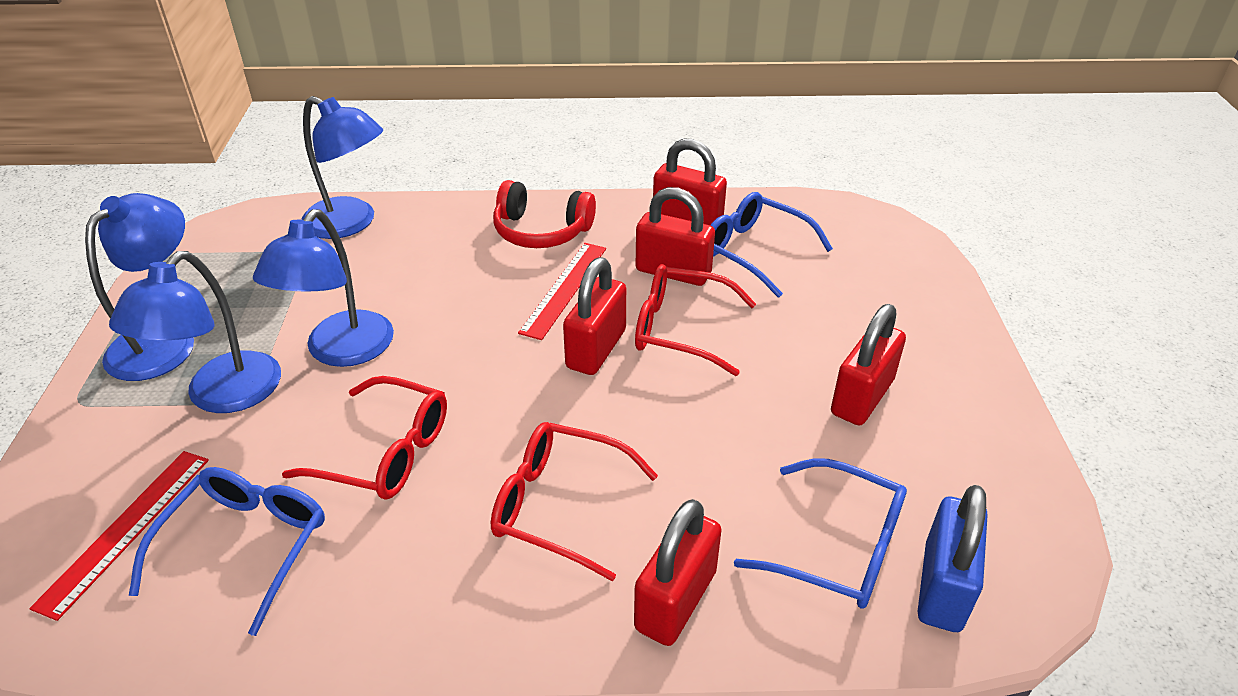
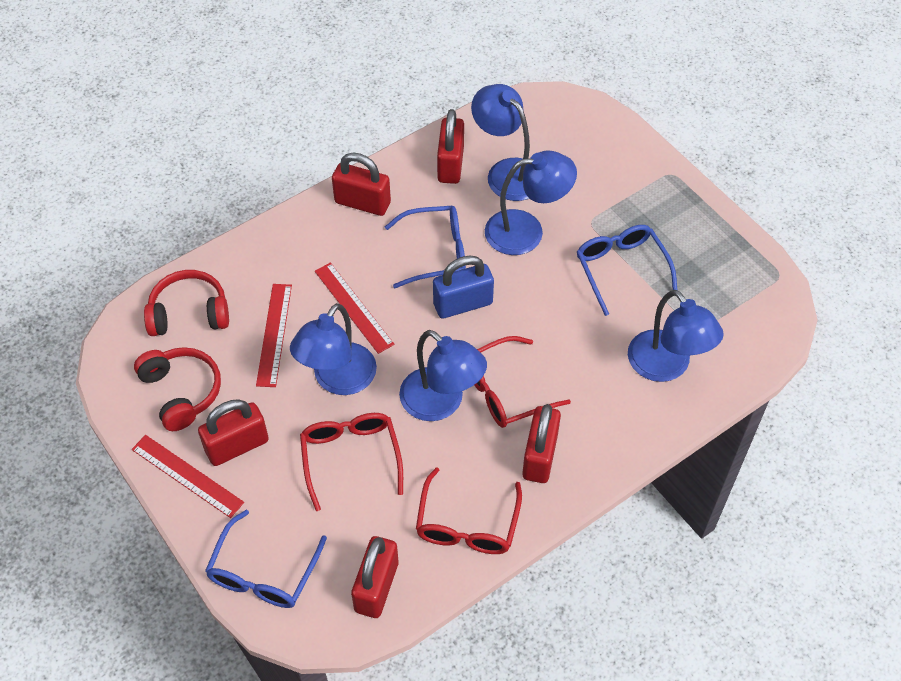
blue lamp: 4 -> 5
red headphones: 1 -> 2
red ruler: 2 -> 3

